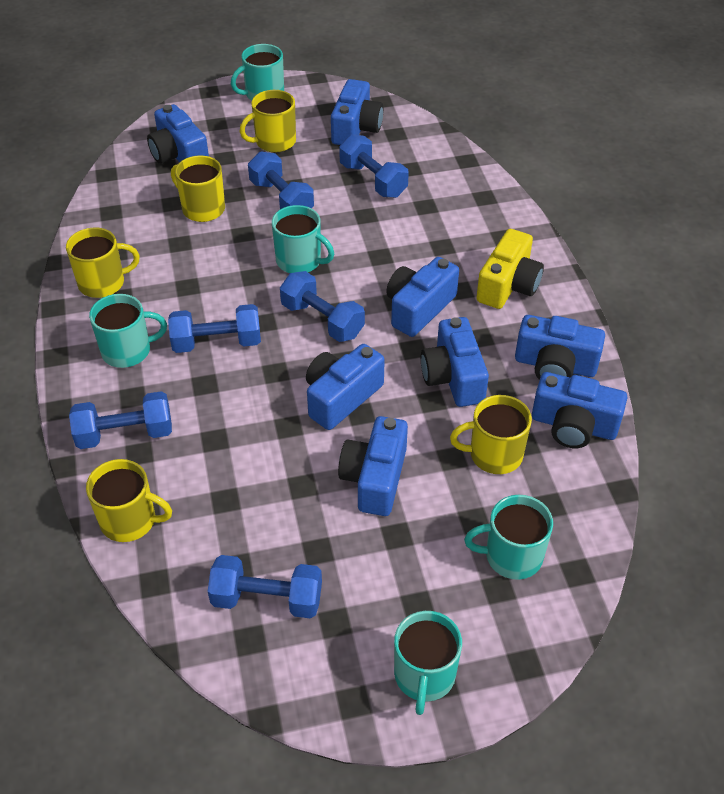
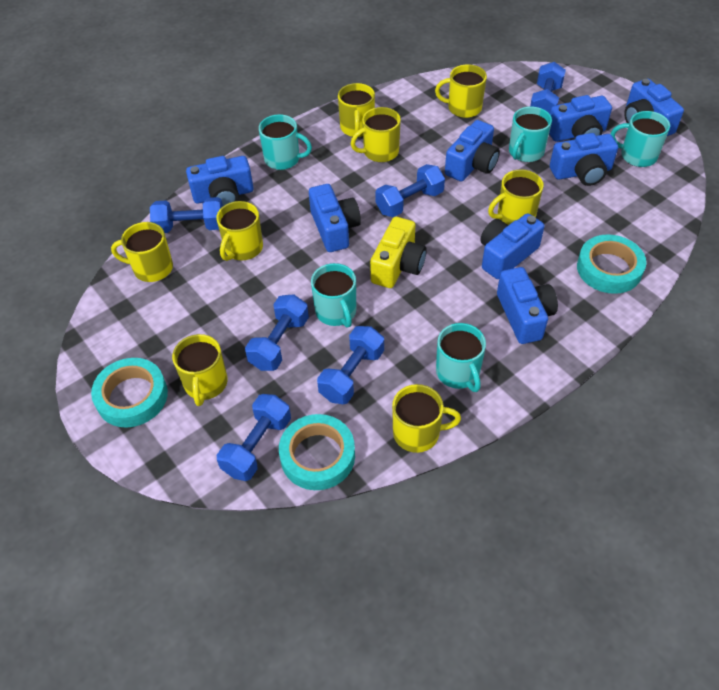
turquoise tape: 0 -> 3
yellow mug: 5 -> 8

